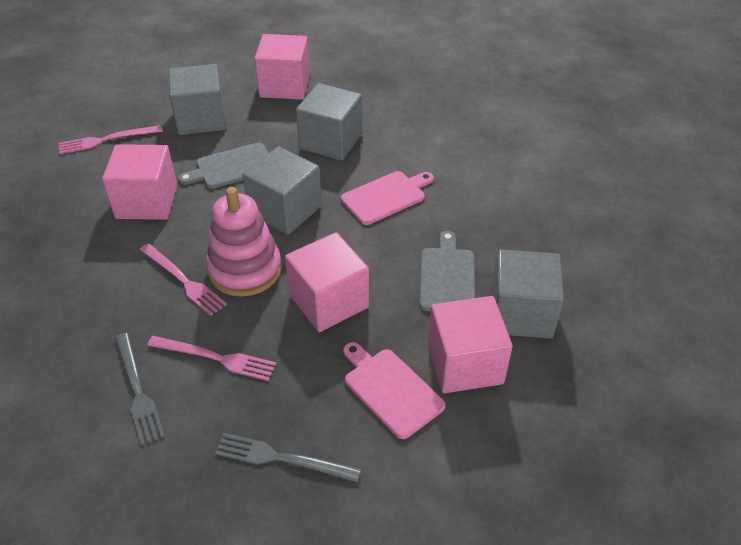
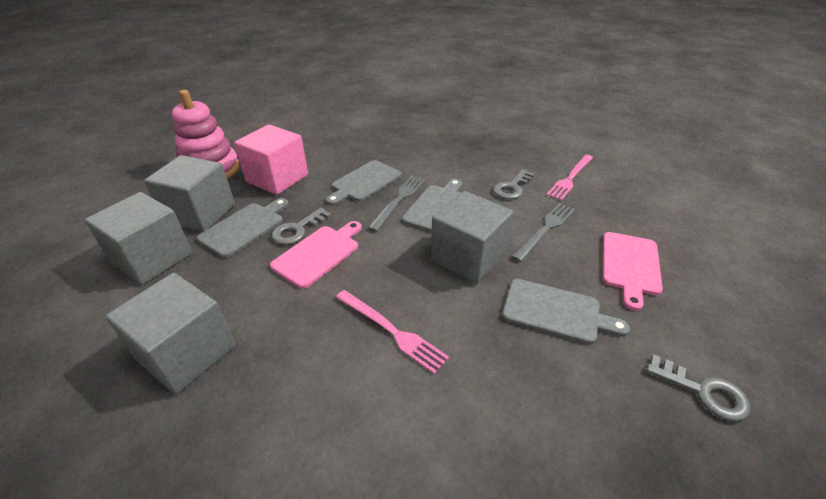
grey cutting board: 2 -> 4
grey key: 0 -> 3
pink cube: 4 -> 1
pink fork: 3 -> 2

